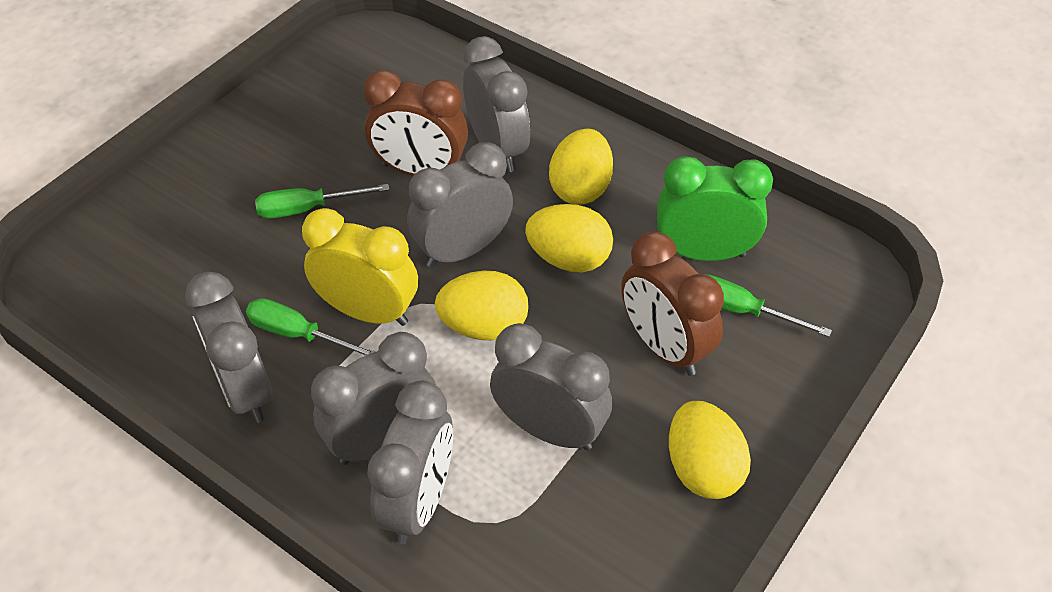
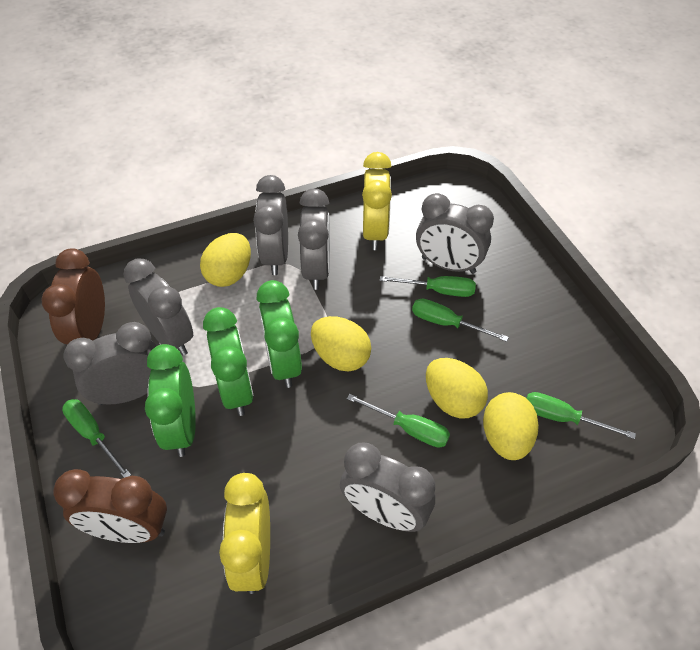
green clock: 1 -> 3
green screwdriver: 3 -> 5
yellow clock: 1 -> 2

